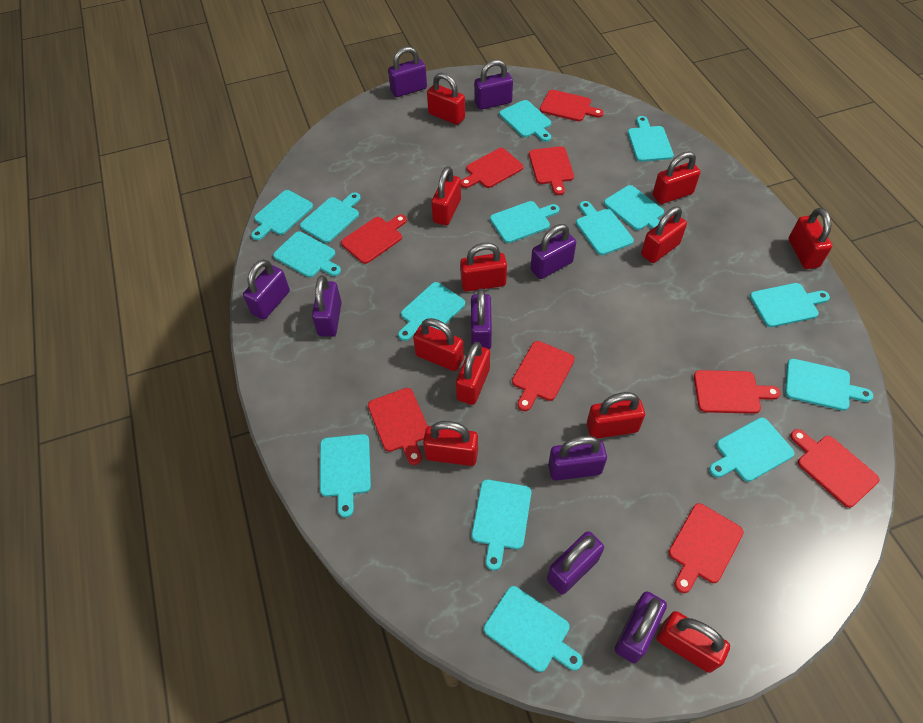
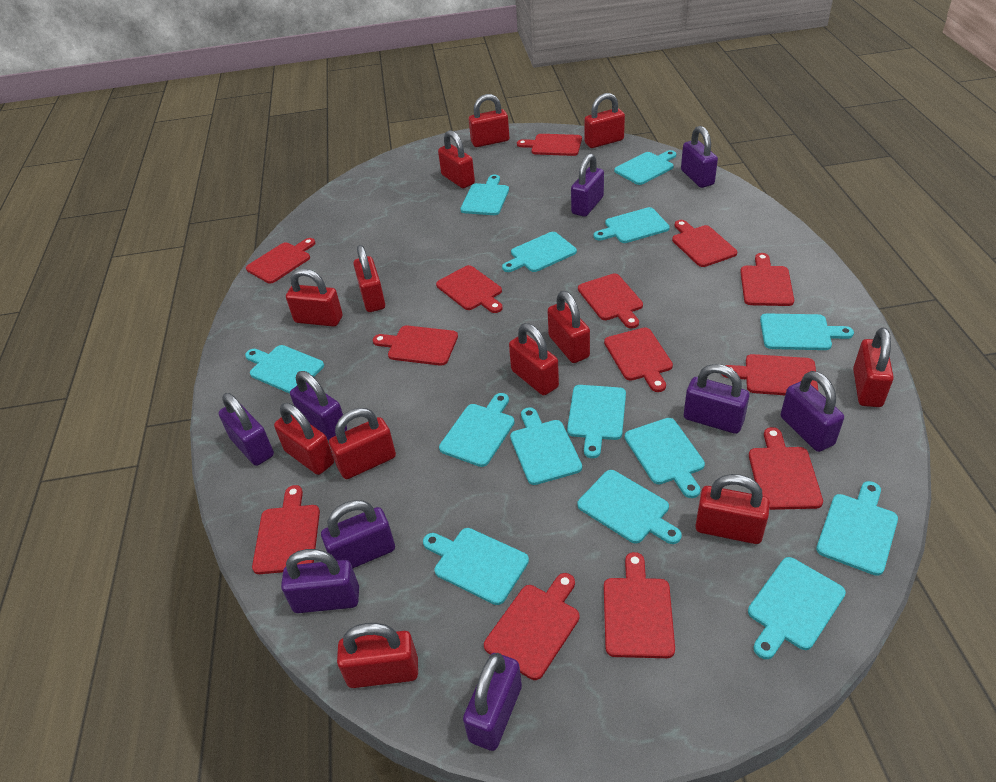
red cutting board: 9 -> 13
red padlock: 11 -> 12
turquoise cutting board: 15 -> 14

